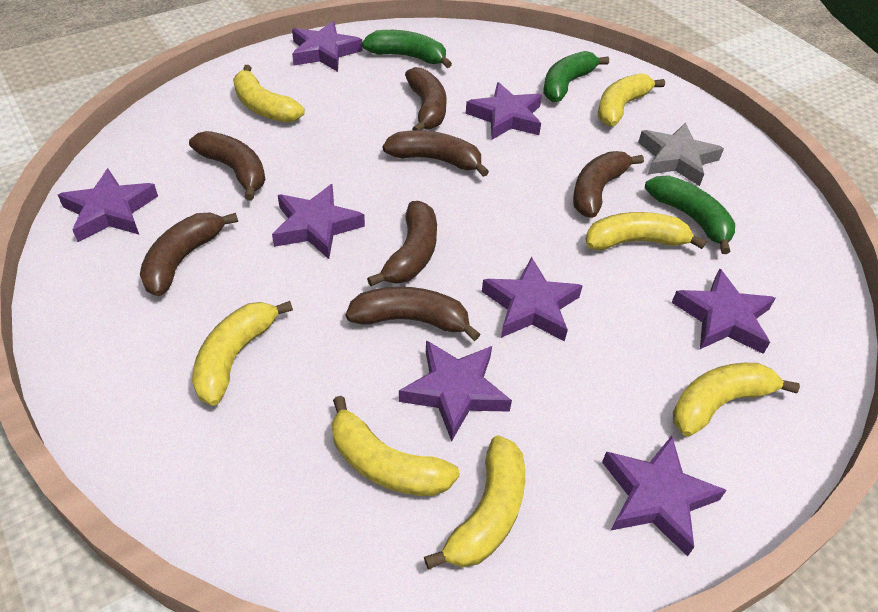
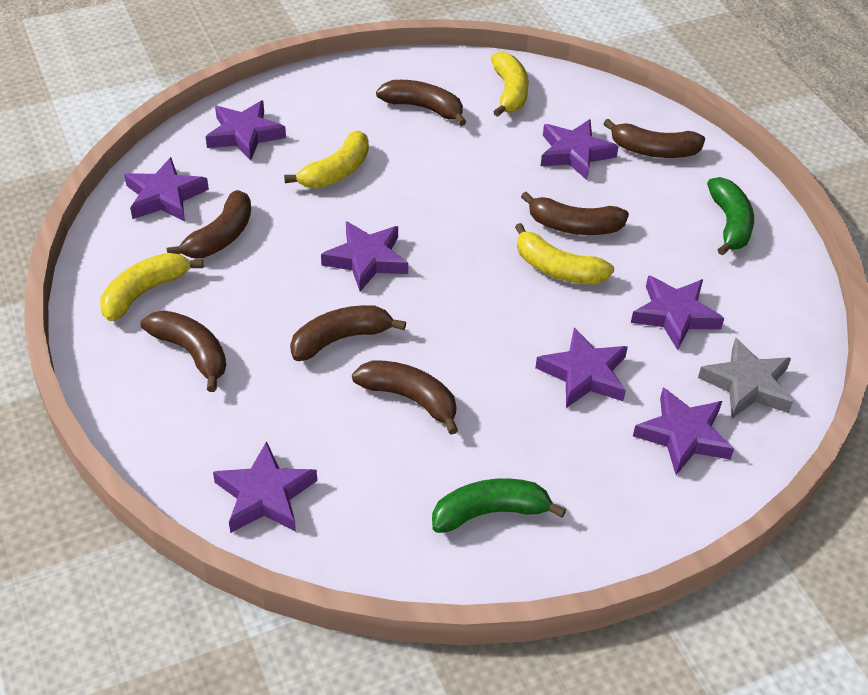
green banana: 3 -> 2
yellow banana: 7 -> 4

